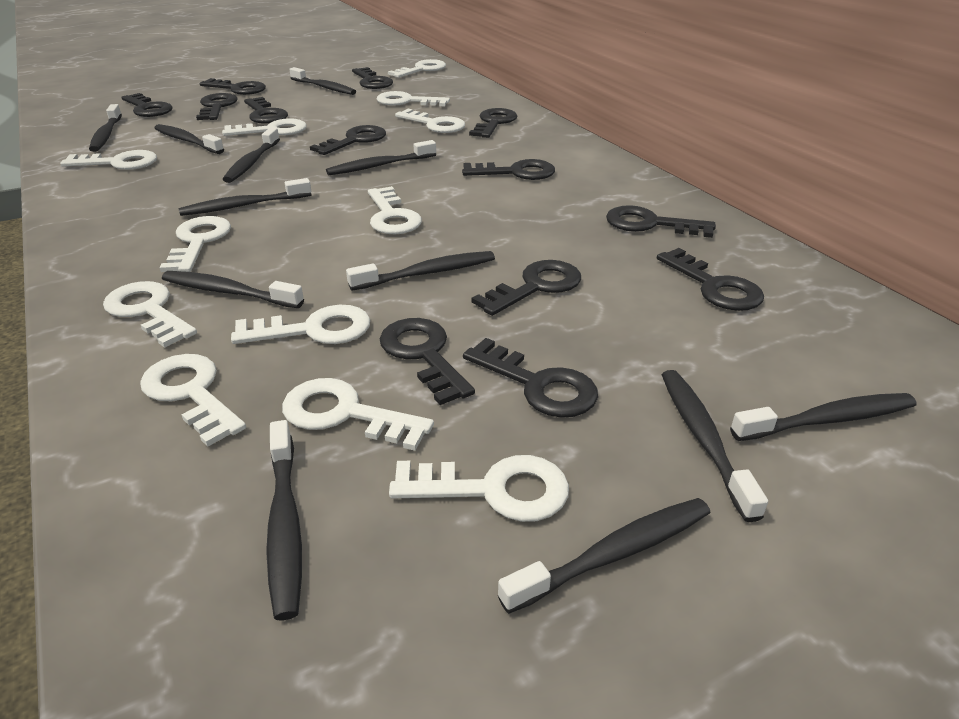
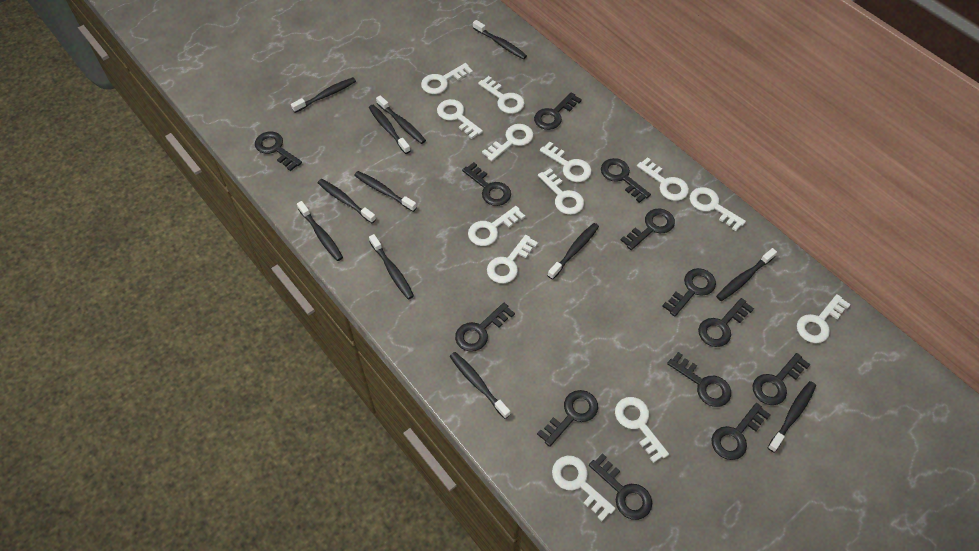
white key: 12 -> 13

